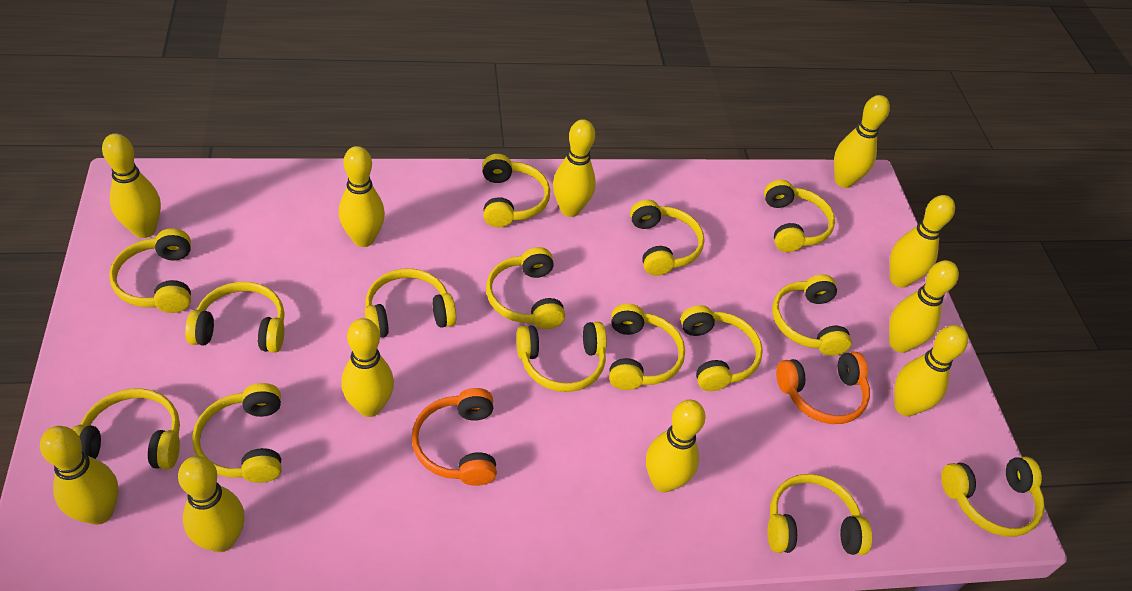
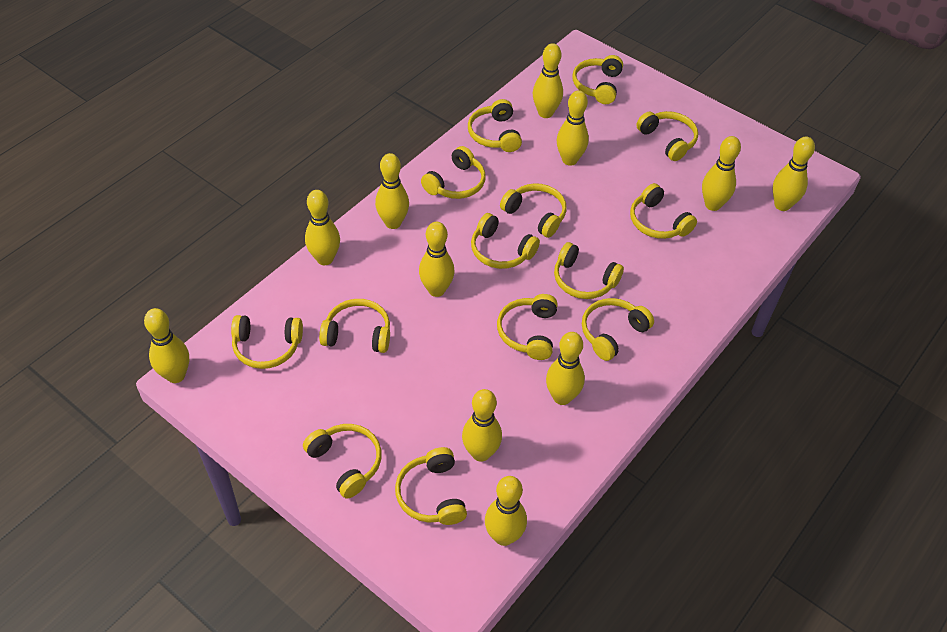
orange headphones: 2 -> 0
yellow headphones: 15 -> 14

